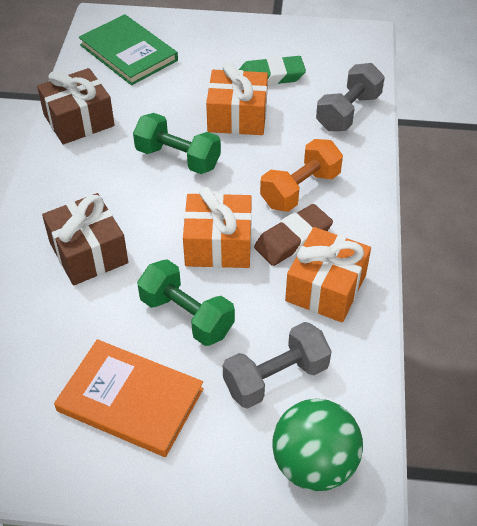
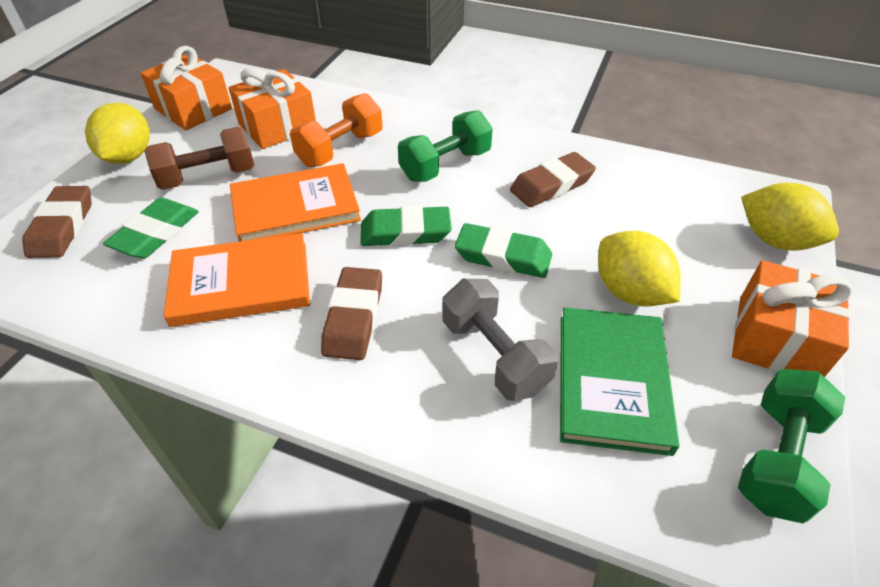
brown dumbbell: 0 -> 1
brown eraser: 1 -> 3
brown gift: 2 -> 0
green ball: 1 -> 0
green eraser: 1 -> 3
grey dumbbell: 2 -> 1
orange book: 1 -> 2
yellow lemon: 0 -> 3

